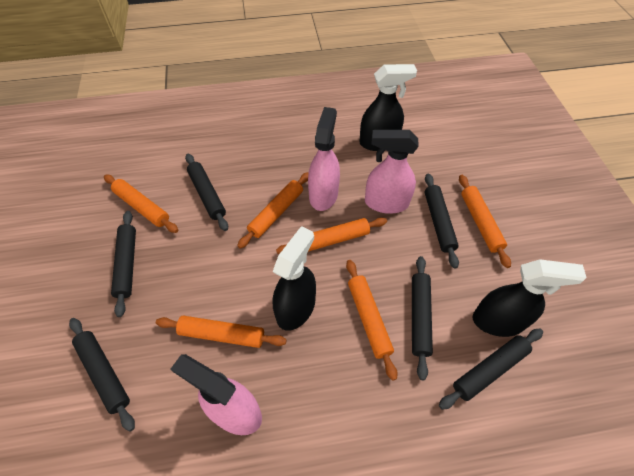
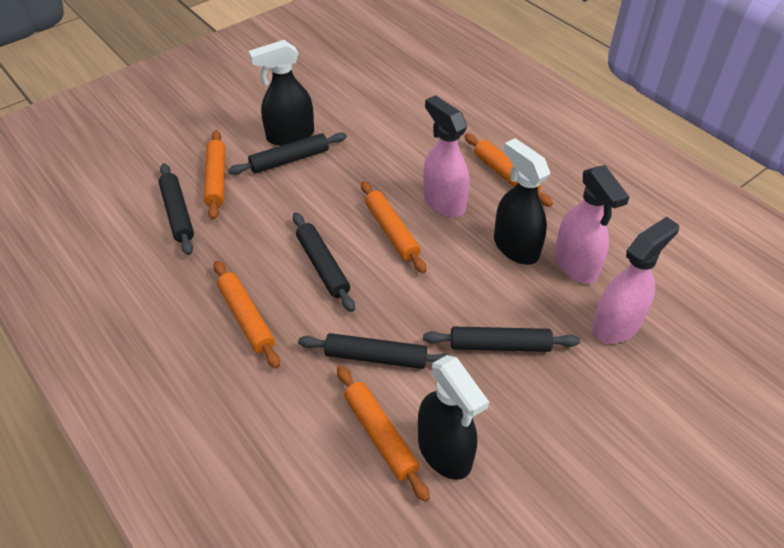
black rolling pin: 6 -> 5
orange rolling pin: 6 -> 5

